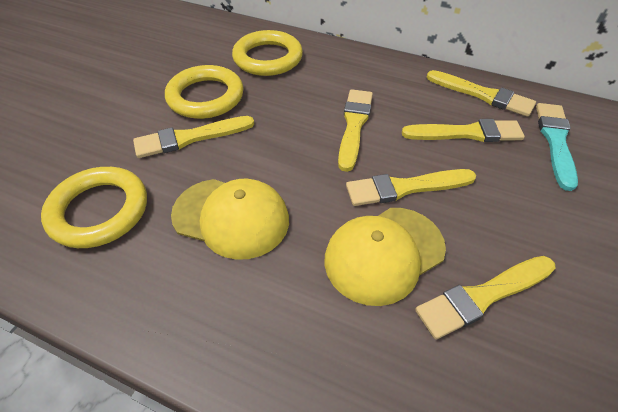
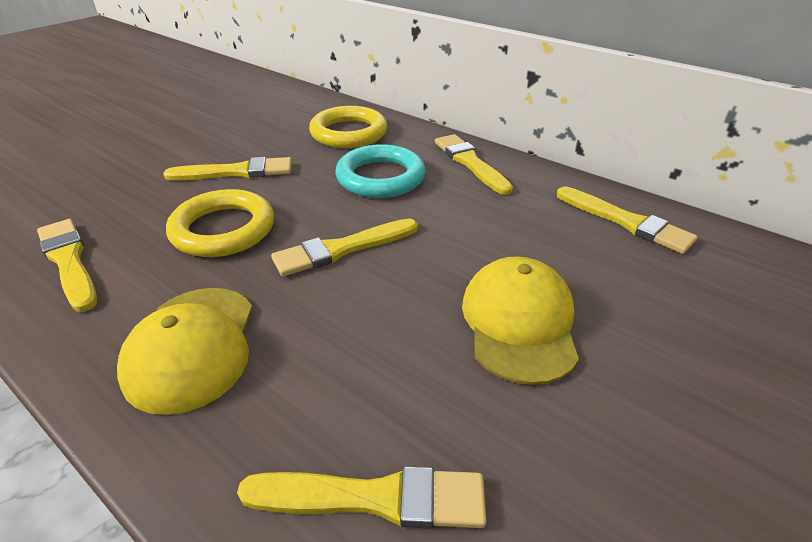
turquoise brush: 1 -> 0
turquoise ring: 0 -> 1
yellow ring: 3 -> 2

